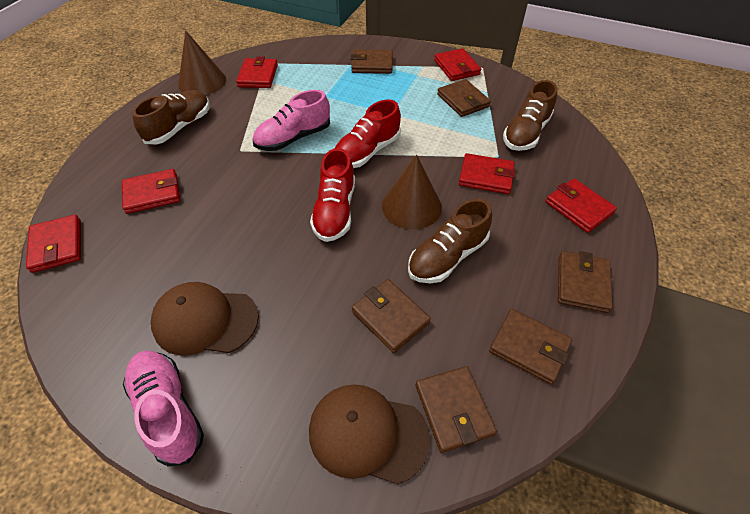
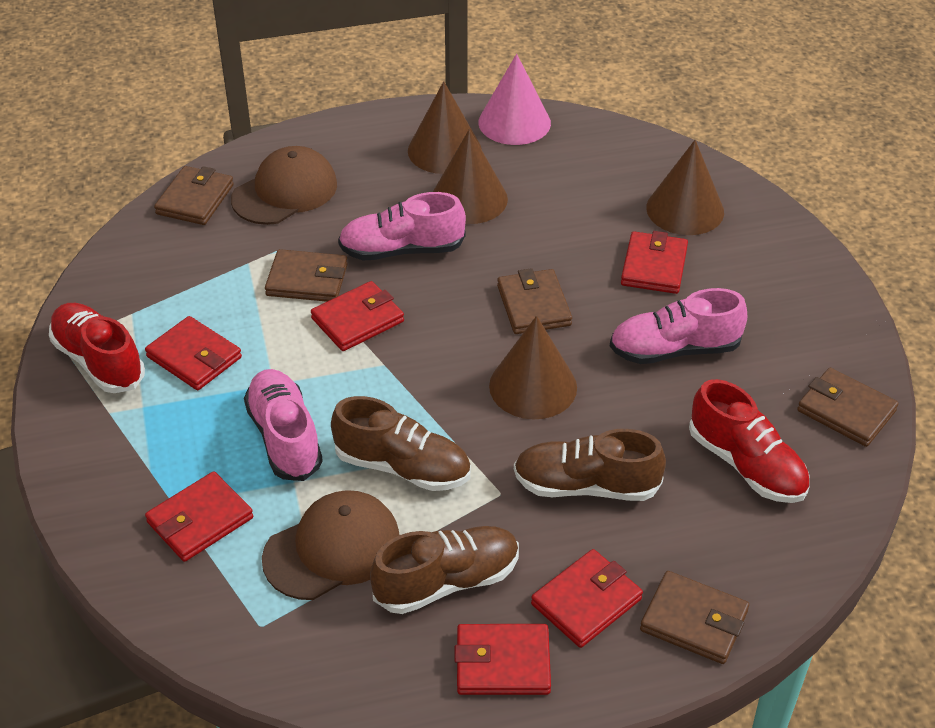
brown cone: 2 -> 4
brown wallet: 6 -> 5
pink cone: 0 -> 1
pink shoe: 2 -> 3

